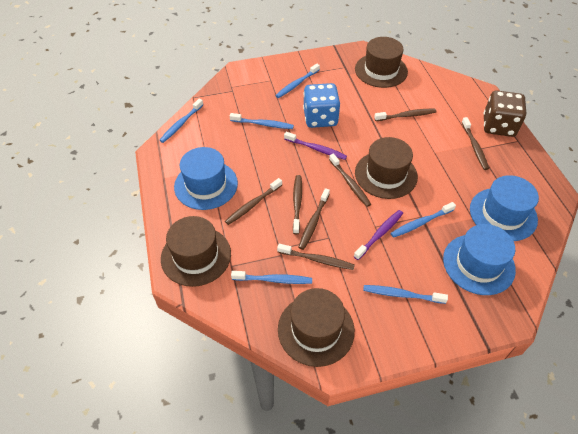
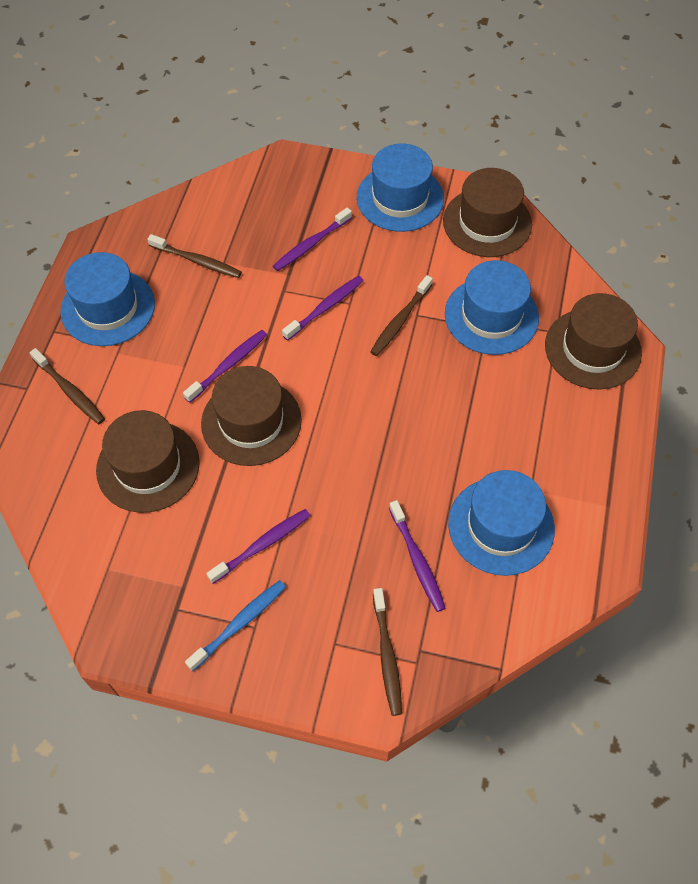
blue dice: 1 -> 0
blue hat: 3 -> 4
blue toothbrush: 6 -> 1
brown dice: 1 -> 0
brown toothbrush: 7 -> 4
purple toothbrush: 2 -> 5

